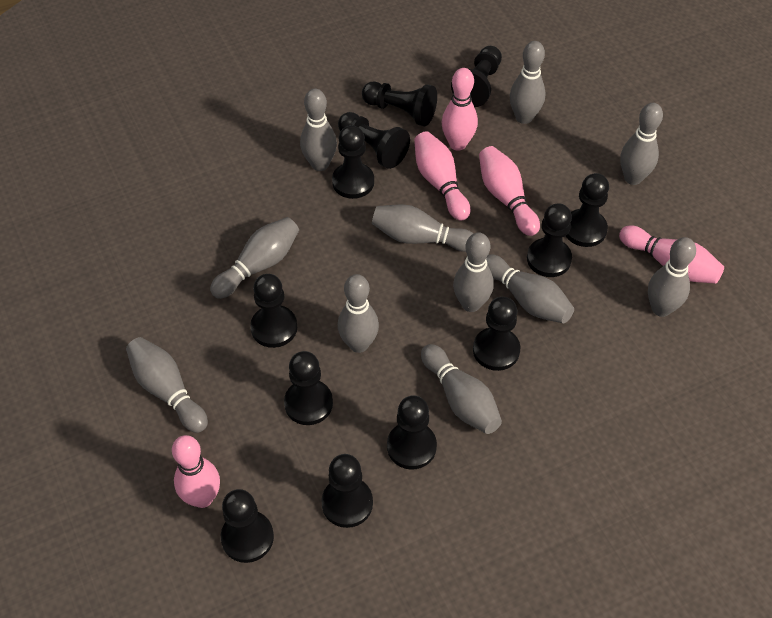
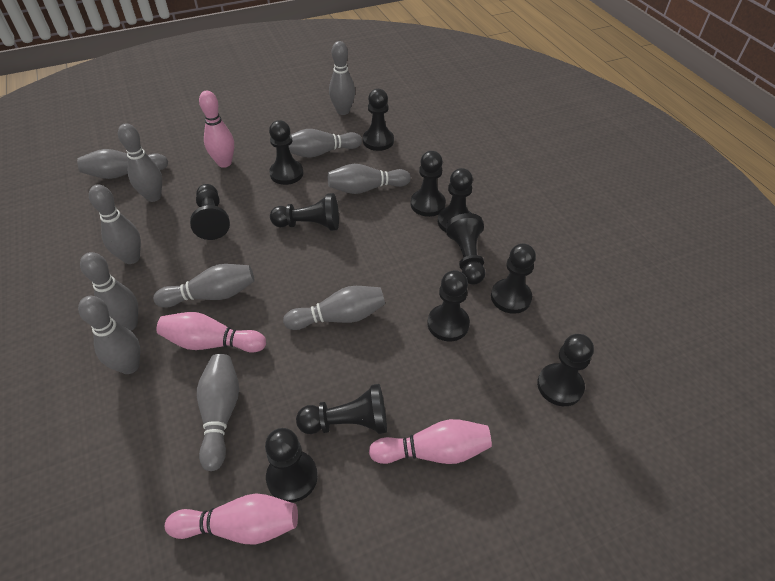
pink bowling pin: 5 -> 4

